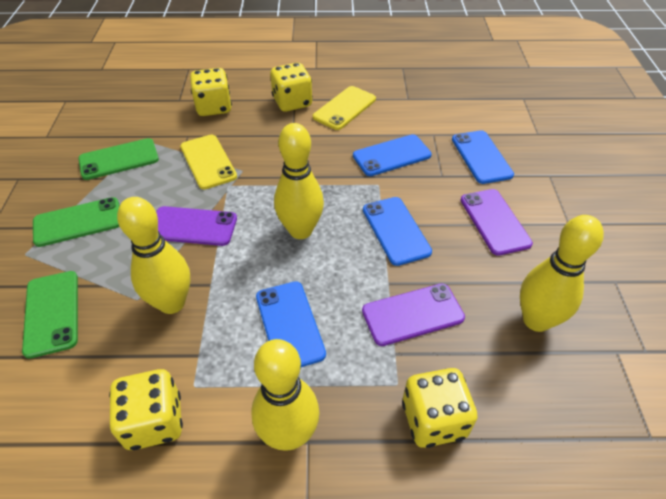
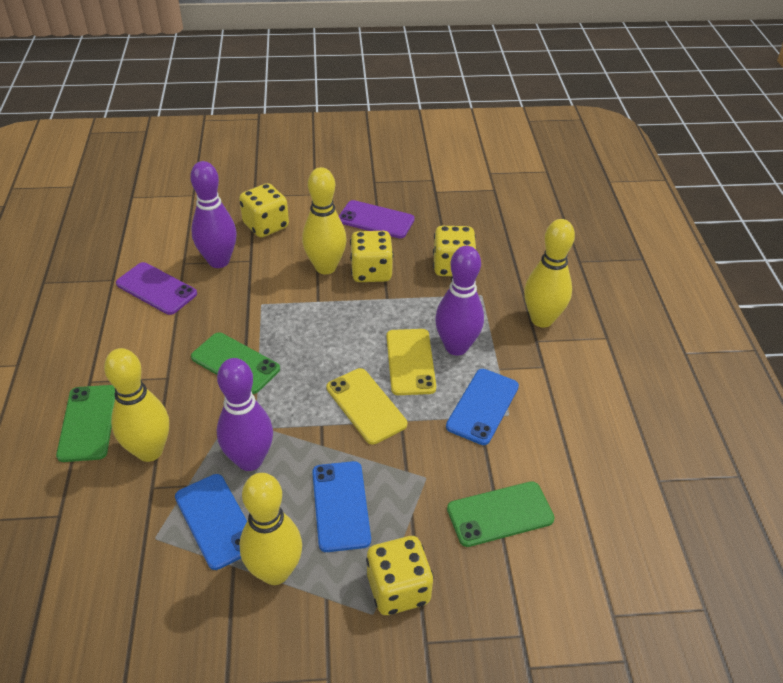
blue phone: 4 -> 3
purple bowling pin: 0 -> 3
purple phone: 3 -> 2

